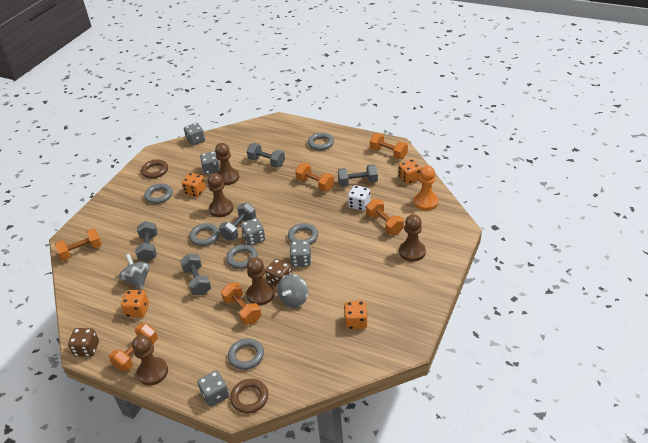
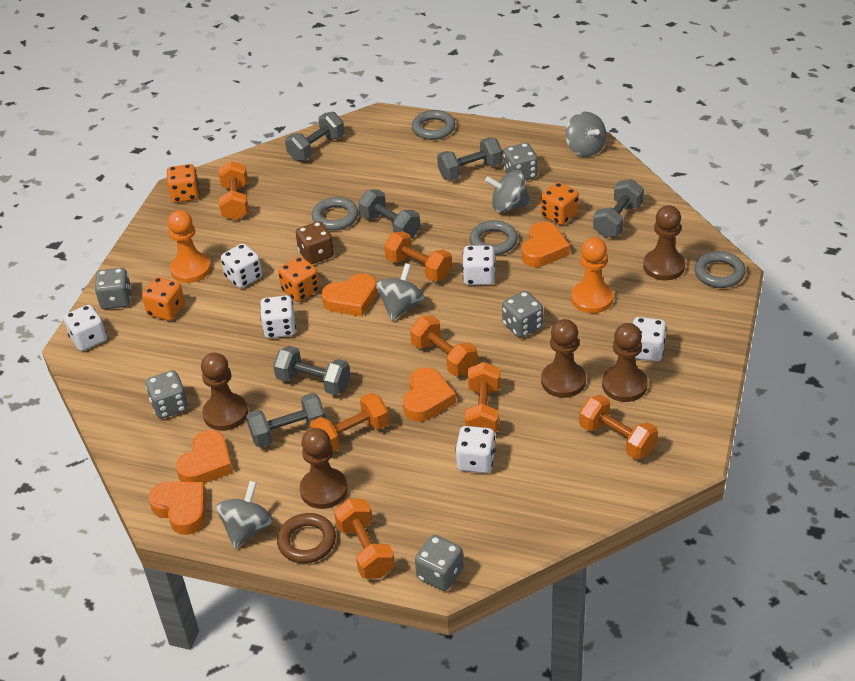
brown dice: 2 -> 1
brown ring: 2 -> 1
grey dumbbell: 5 -> 6
grey ring: 6 -> 4
grey spinning top: 2 -> 4
orange dumbbell: 6 -> 7
orange heart: 0 -> 5
orange pawn: 1 -> 2
white dice: 1 -> 6

